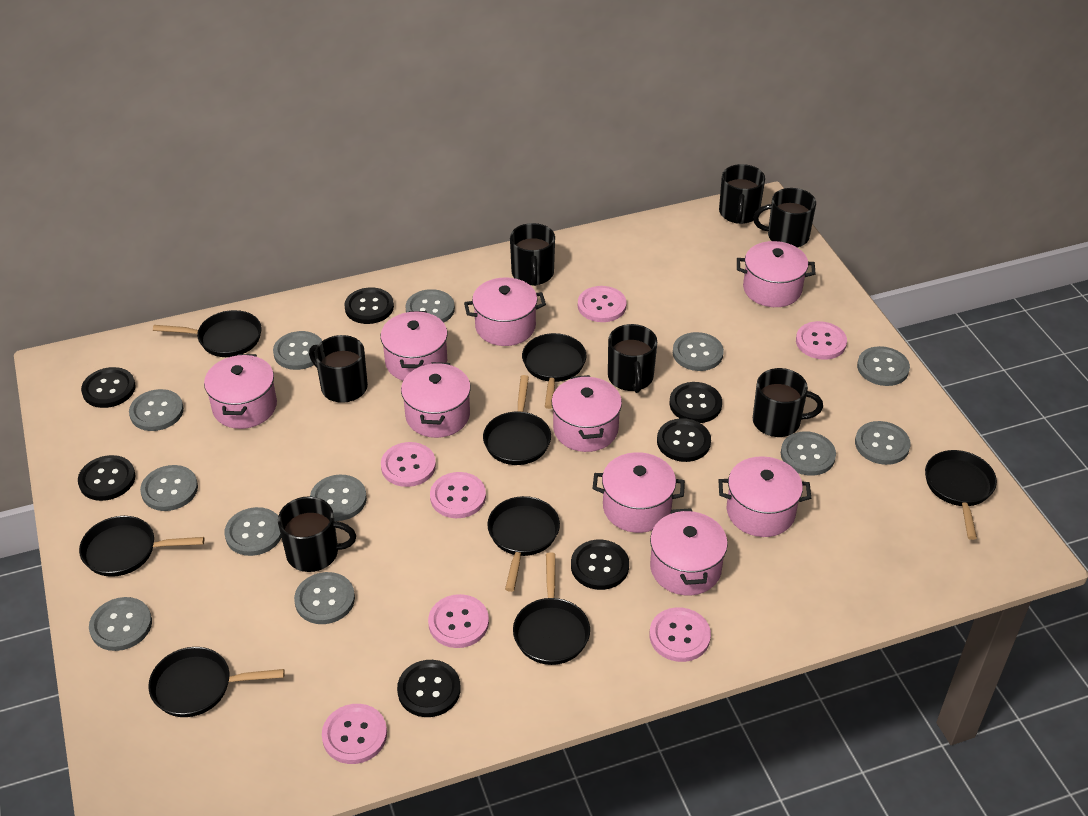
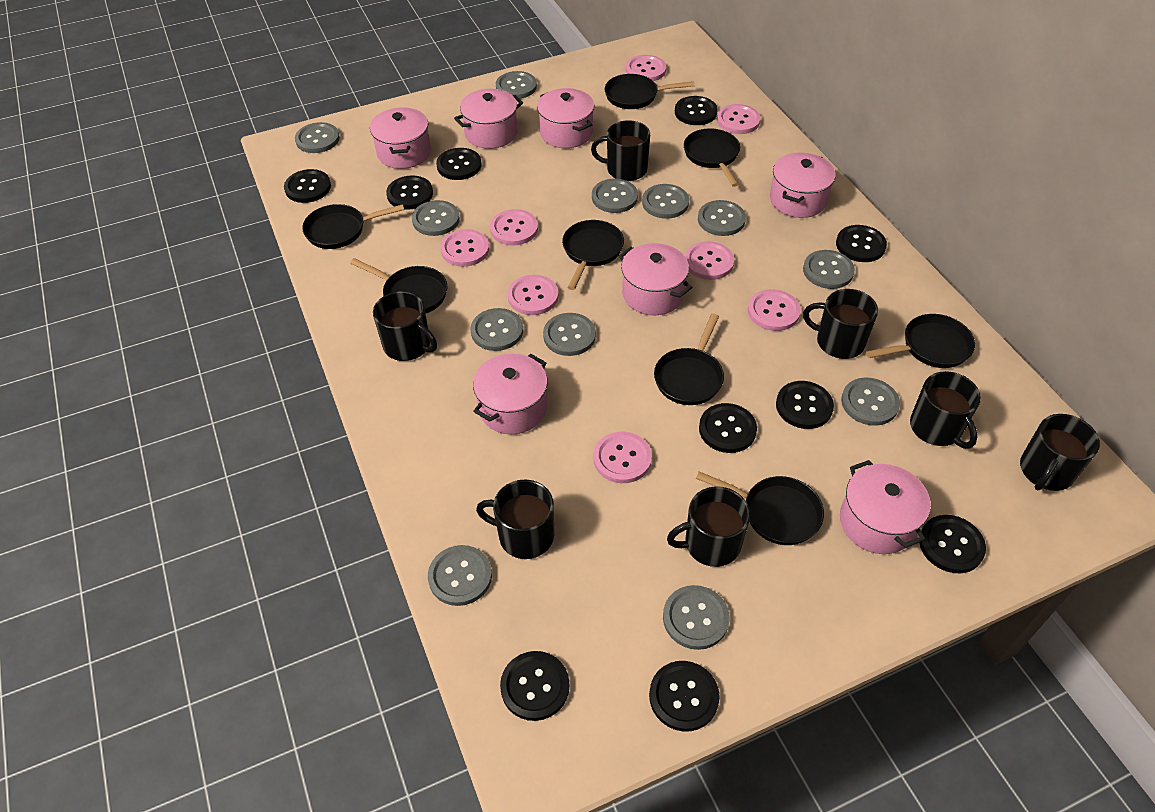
black button: 7 -> 10
pink button: 7 -> 8
pink pot: 9 -> 7

